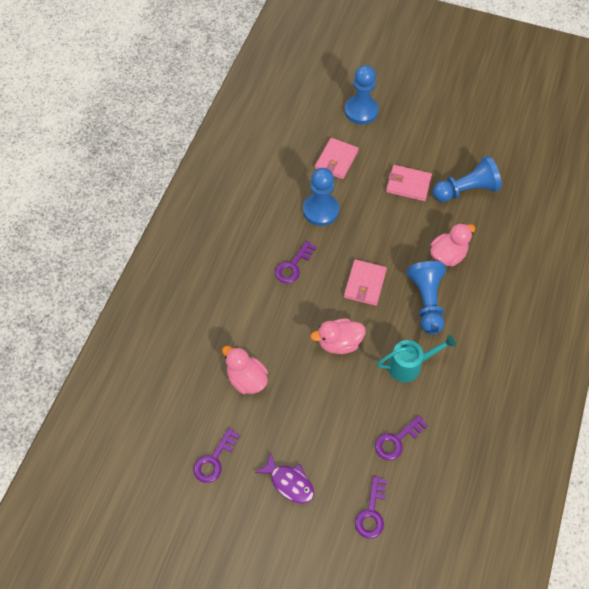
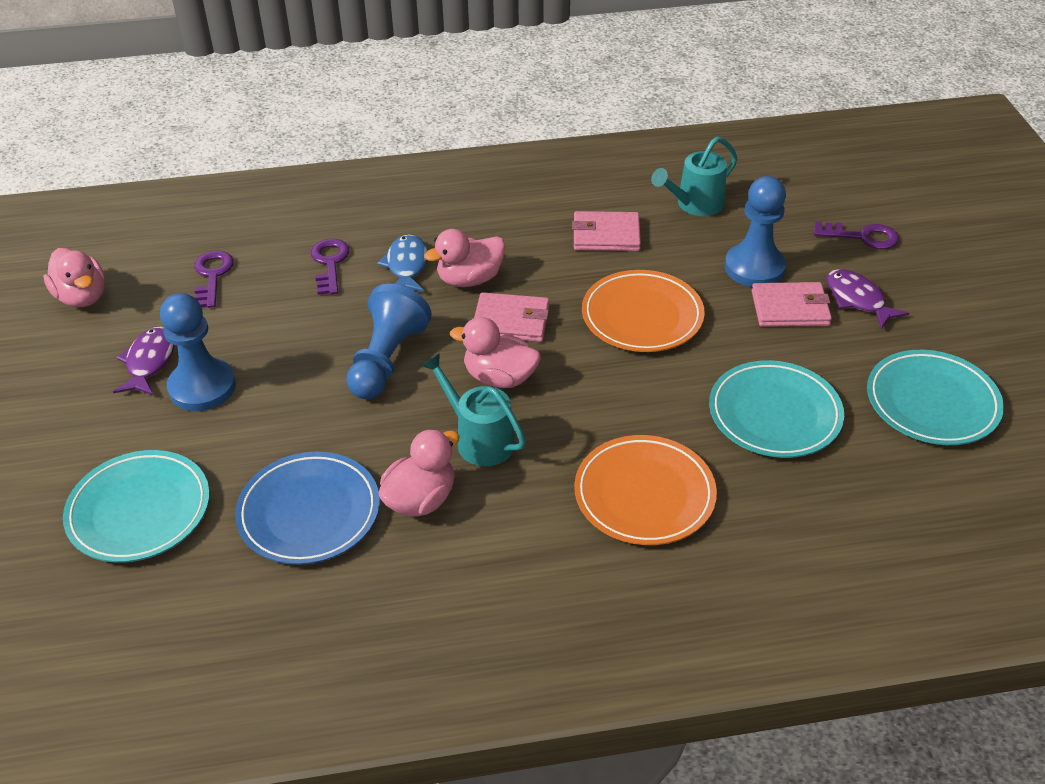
blue fish: 0 -> 1
blue pawn: 4 -> 3
blue plate: 0 -> 1
orange plate: 0 -> 2
pink duck: 3 -> 4
purple fish: 1 -> 2
purple key: 4 -> 3
turquoise plate: 0 -> 3
turquoise watering can: 1 -> 2

